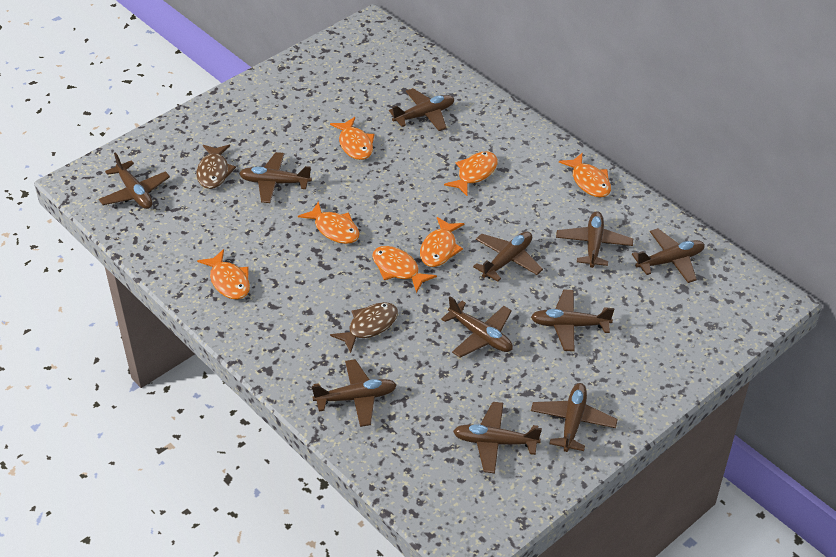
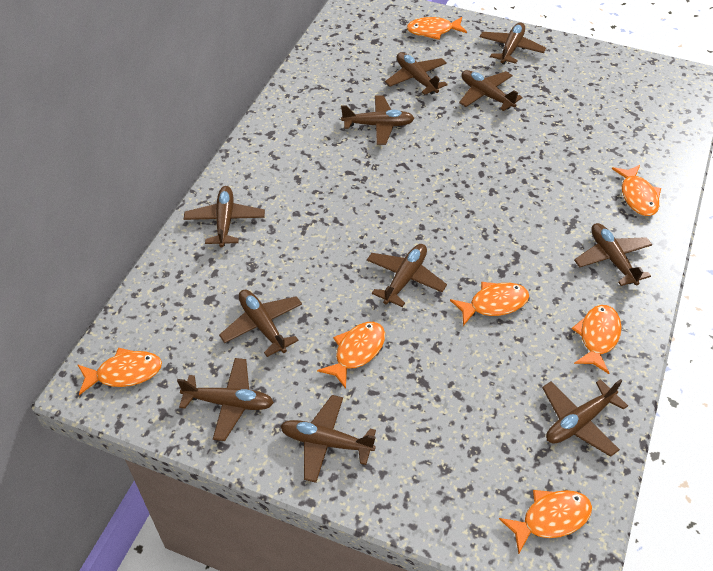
brown fish: 2 -> 0

